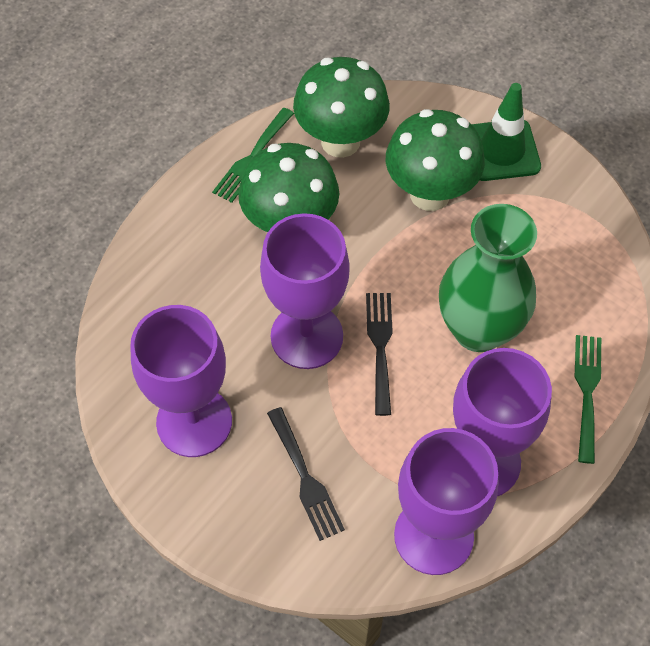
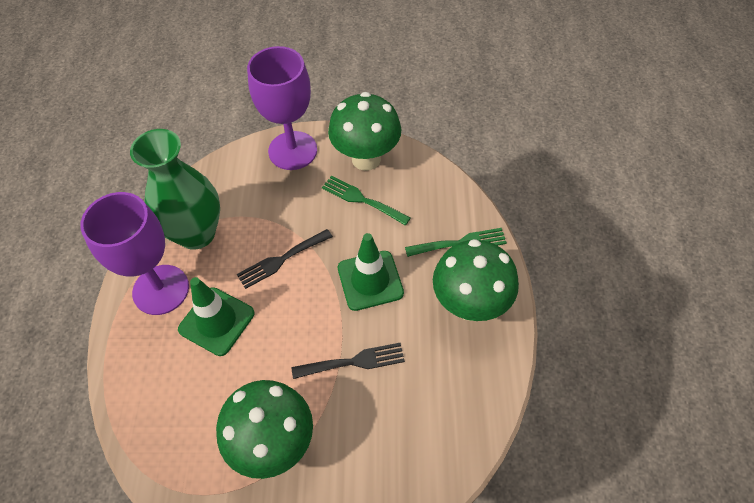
green traffic cone: 1 -> 2
purple goblet: 4 -> 2

